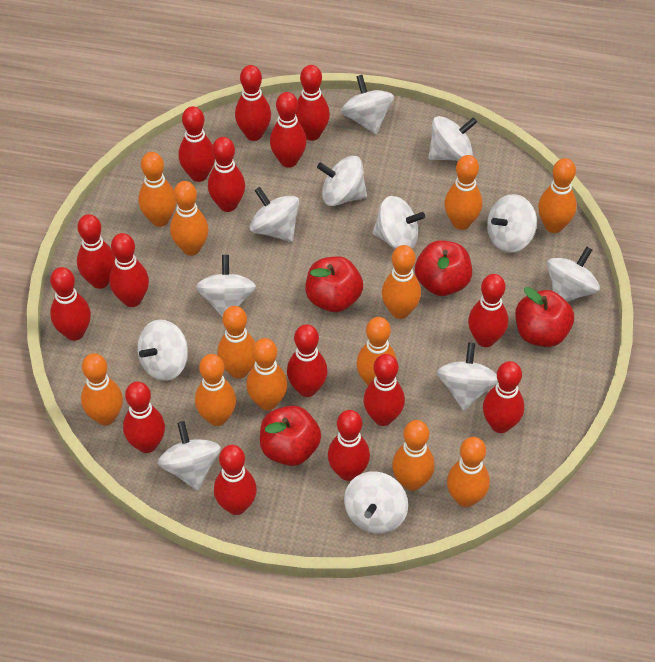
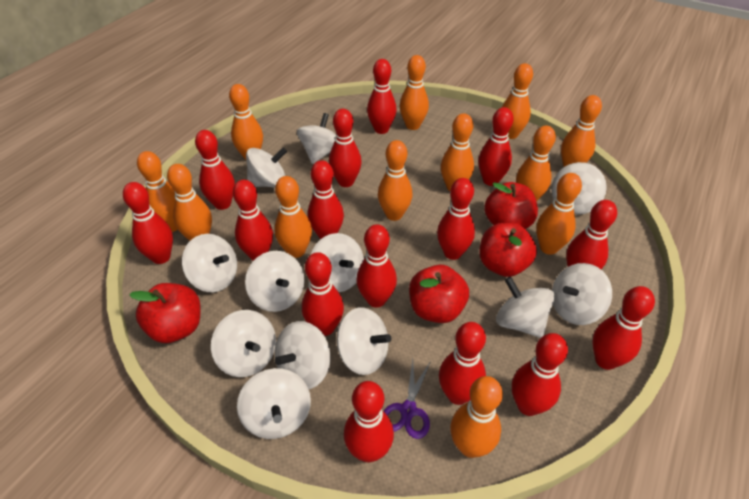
purple scissors: 0 -> 1

